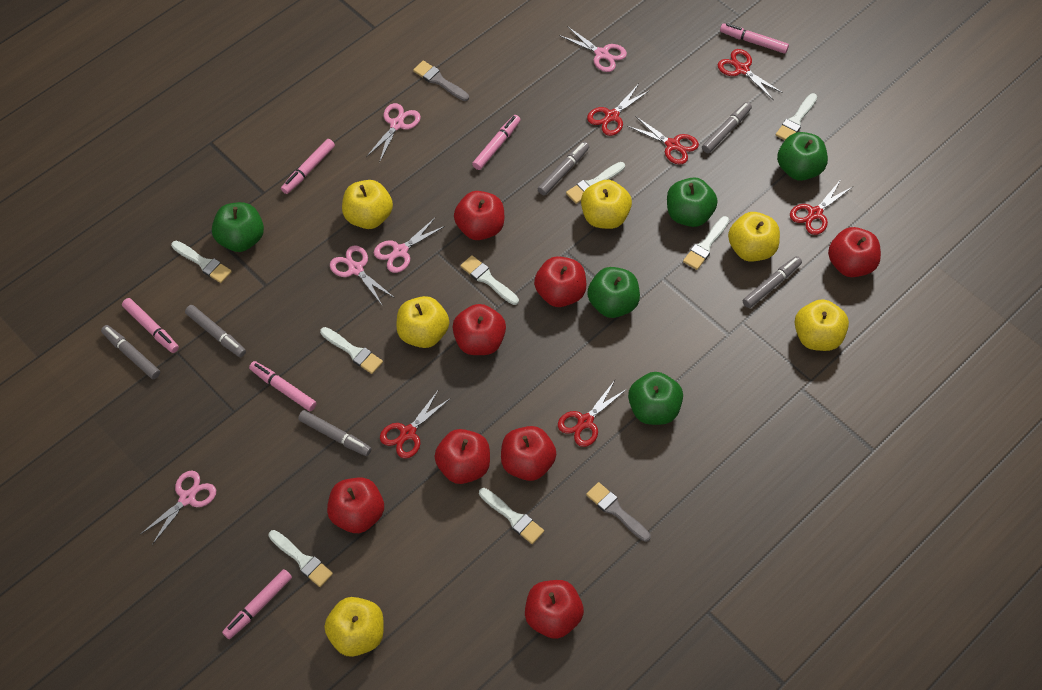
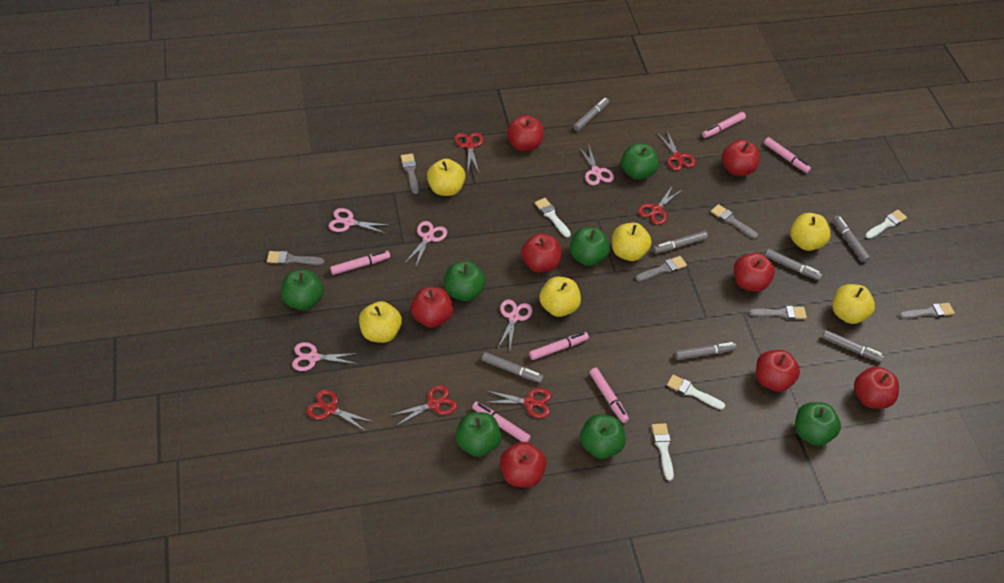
green apple: 5 -> 7
grey brush: 2 -> 6
grey marker: 6 -> 7
white brush: 8 -> 4

